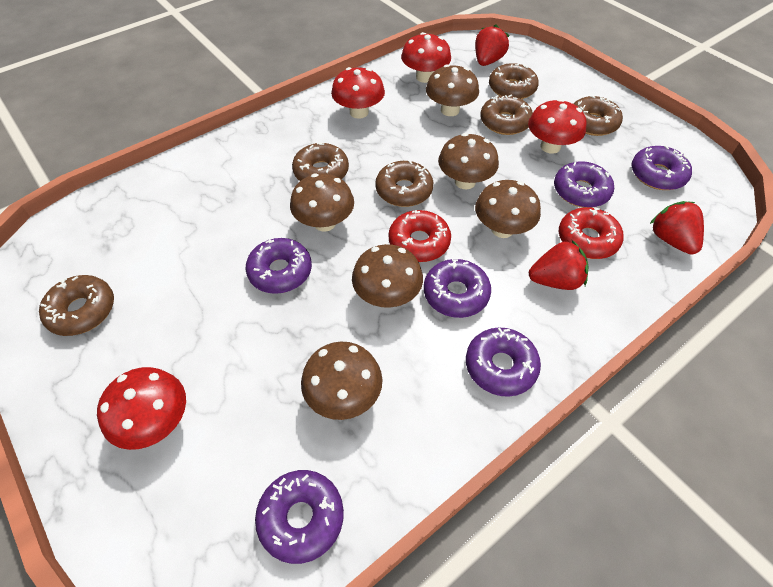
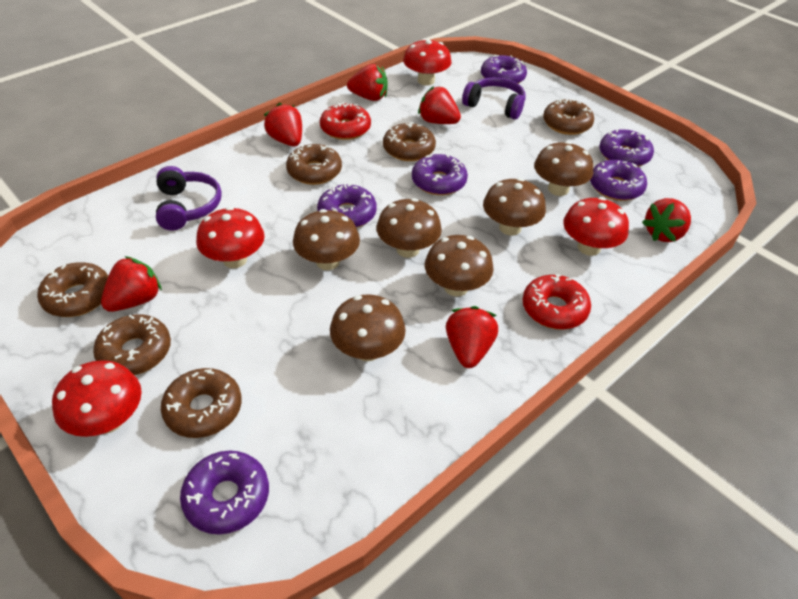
purple headphones: 0 -> 2
red strawberry: 3 -> 6

